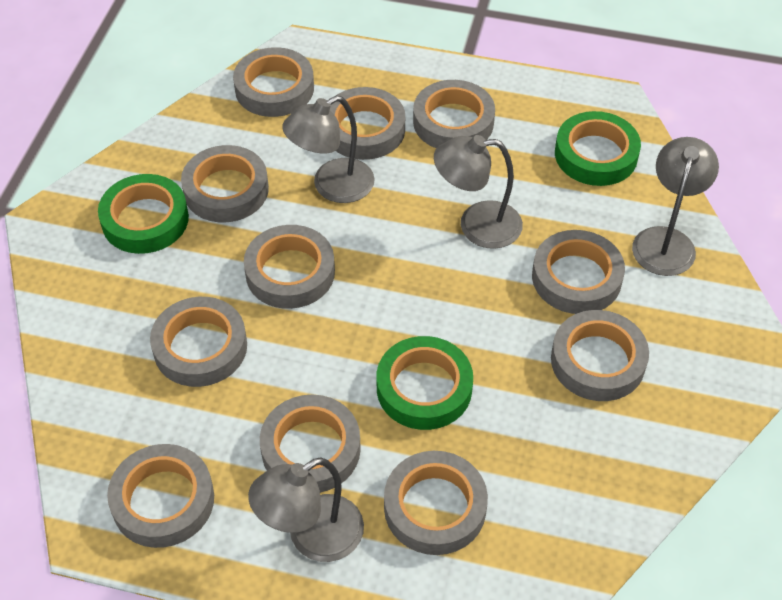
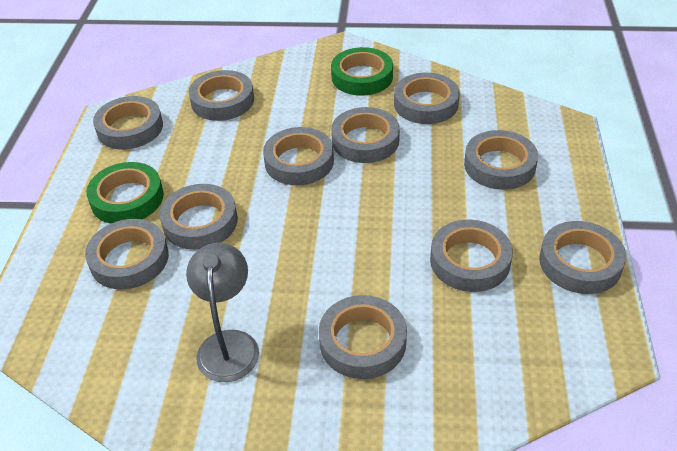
green tape: 3 -> 2
grey lamp: 4 -> 1

